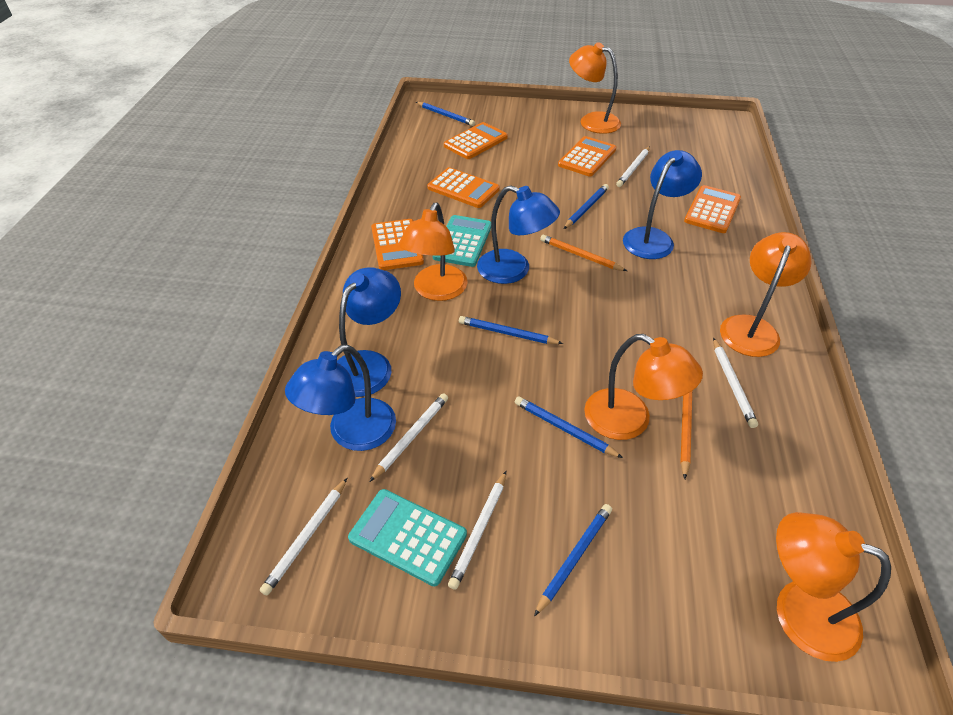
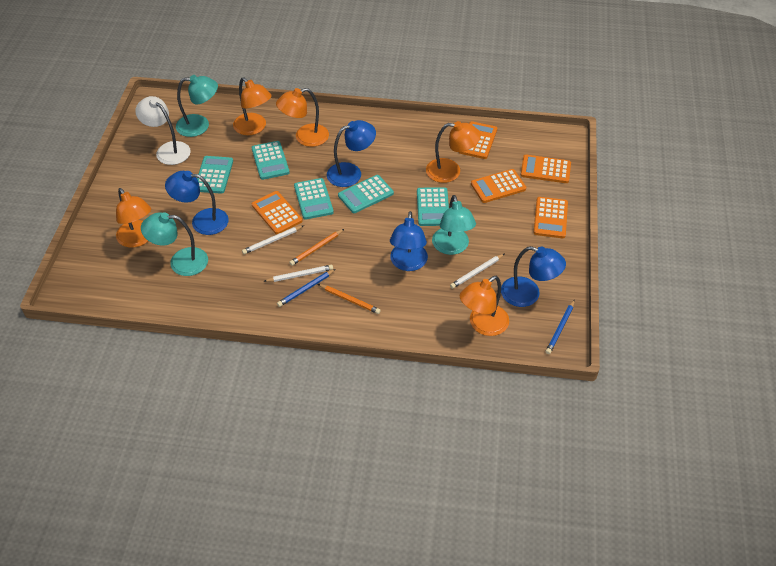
blue pencil: 5 -> 2
turquoise calculator: 2 -> 5
turquoise lamp: 0 -> 3
white lamp: 0 -> 1
white pencil: 5 -> 3

